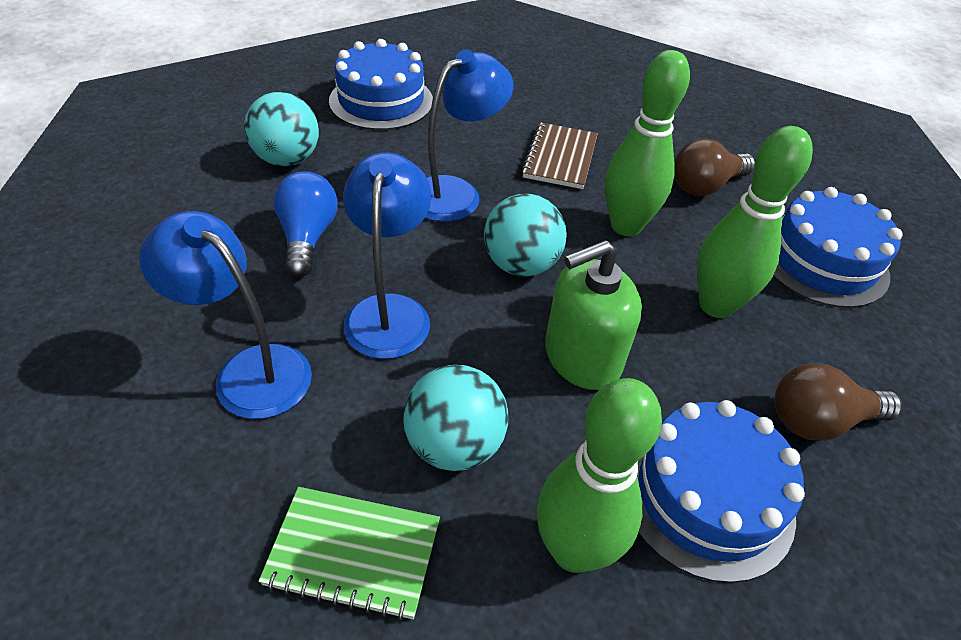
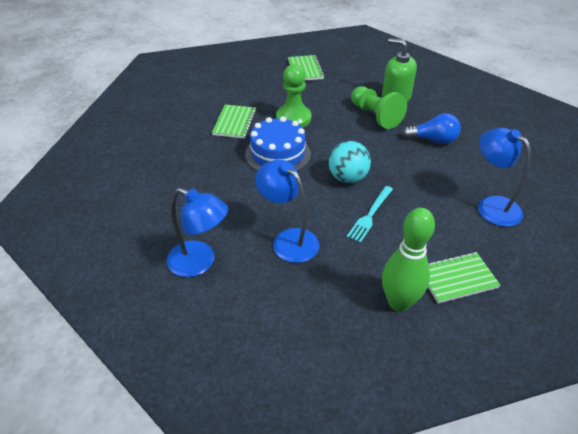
blue cake: 3 -> 1
brown light bulb: 2 -> 0
brown notebook: 1 -> 0
green bowling pin: 3 -> 1
green notebook: 1 -> 3
green pawn: 0 -> 2
turquoise ball: 3 -> 1
turquoise fork: 0 -> 1

